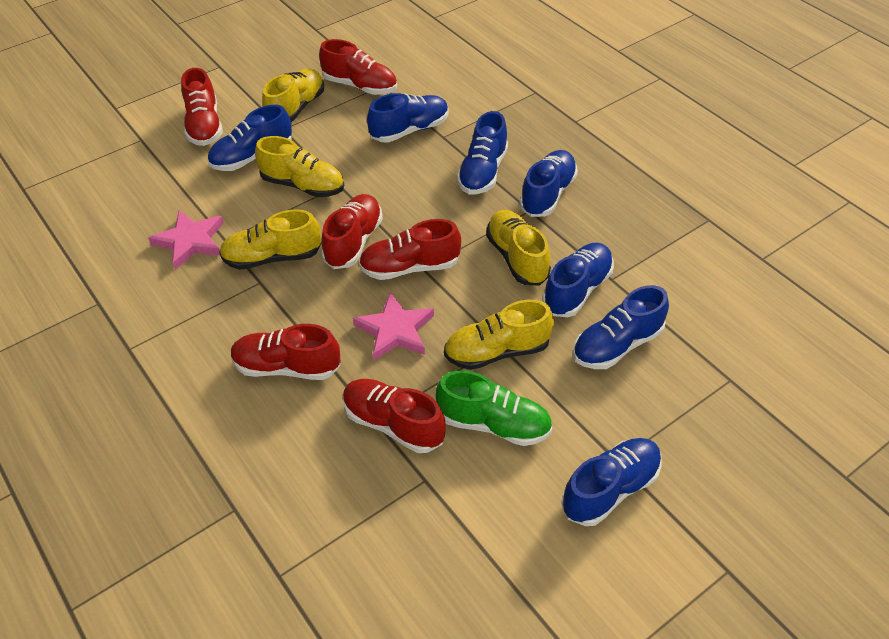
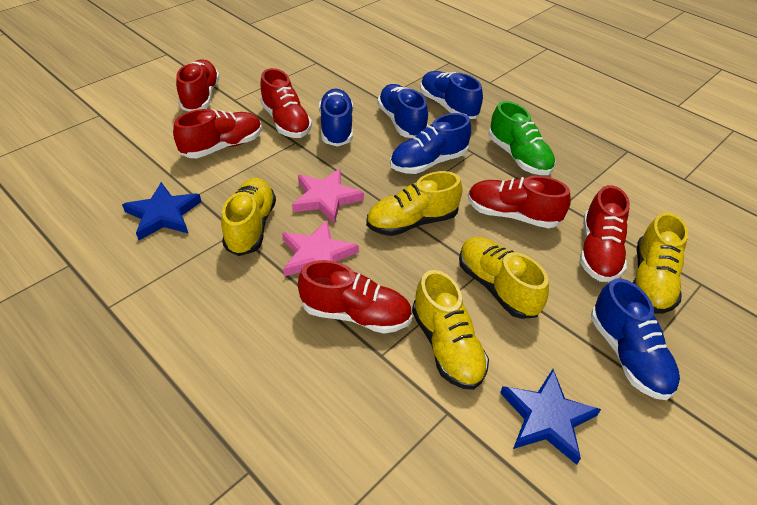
blue shoe: 7 -> 5
blue star: 0 -> 2

